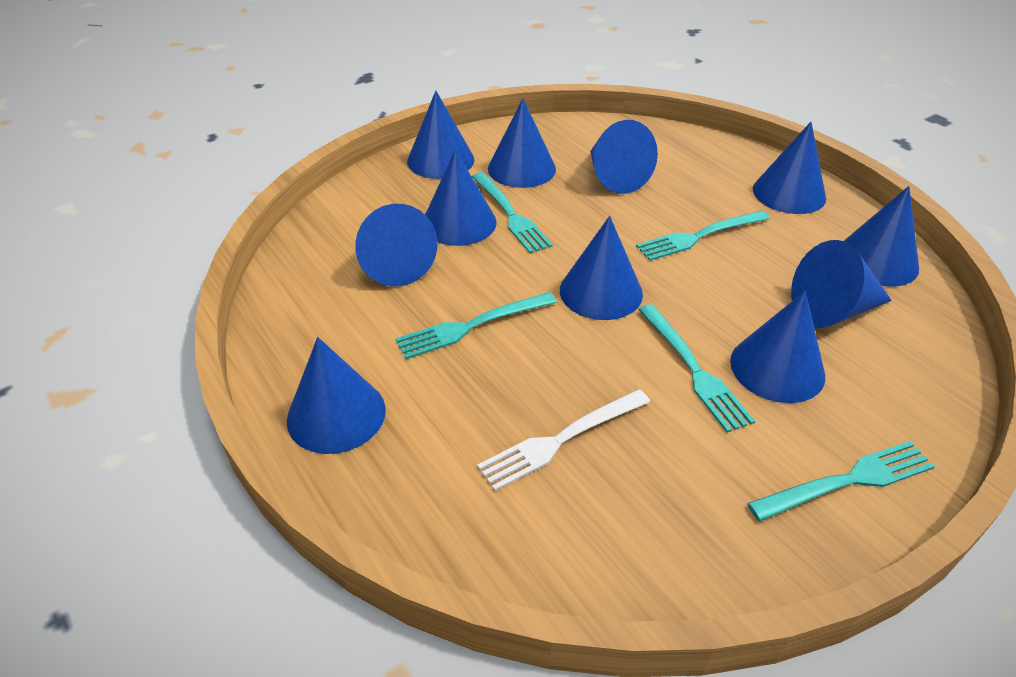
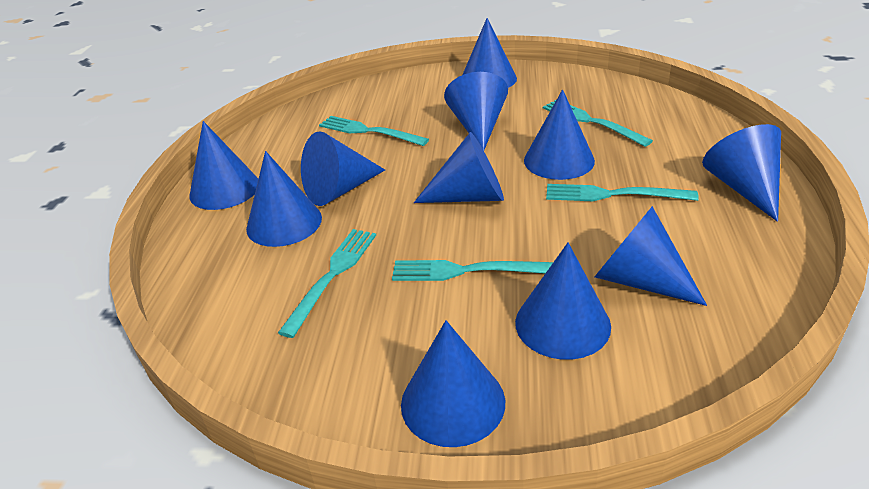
white fork: 1 -> 0

